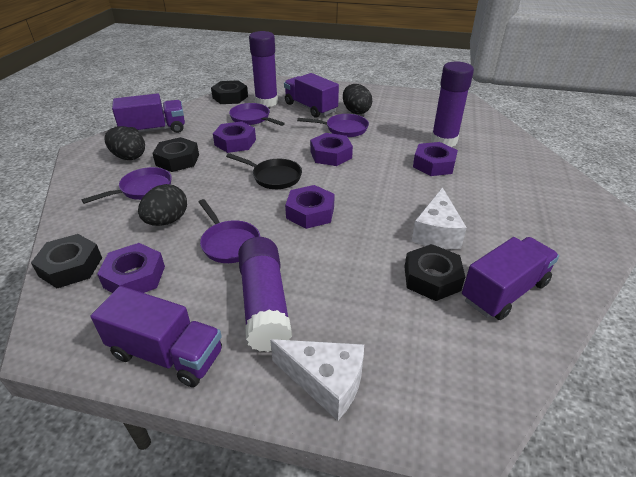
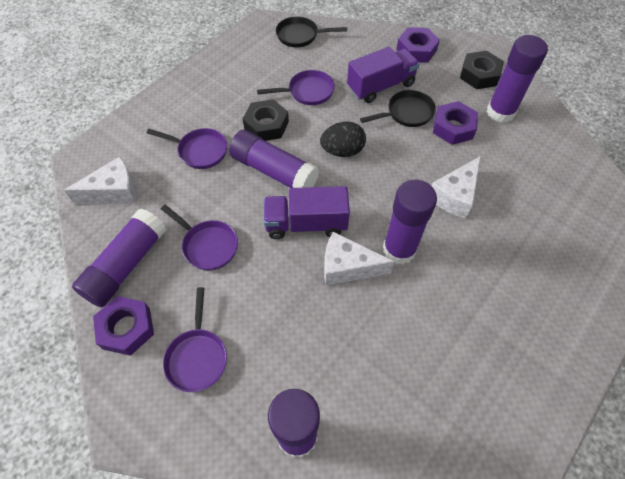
black egg: 3 -> 1
black nut: 4 -> 2
black pan: 1 -> 2
purple glue stick: 3 -> 5
purple nut: 5 -> 3
purple truck: 4 -> 2
white cheese: 2 -> 3

